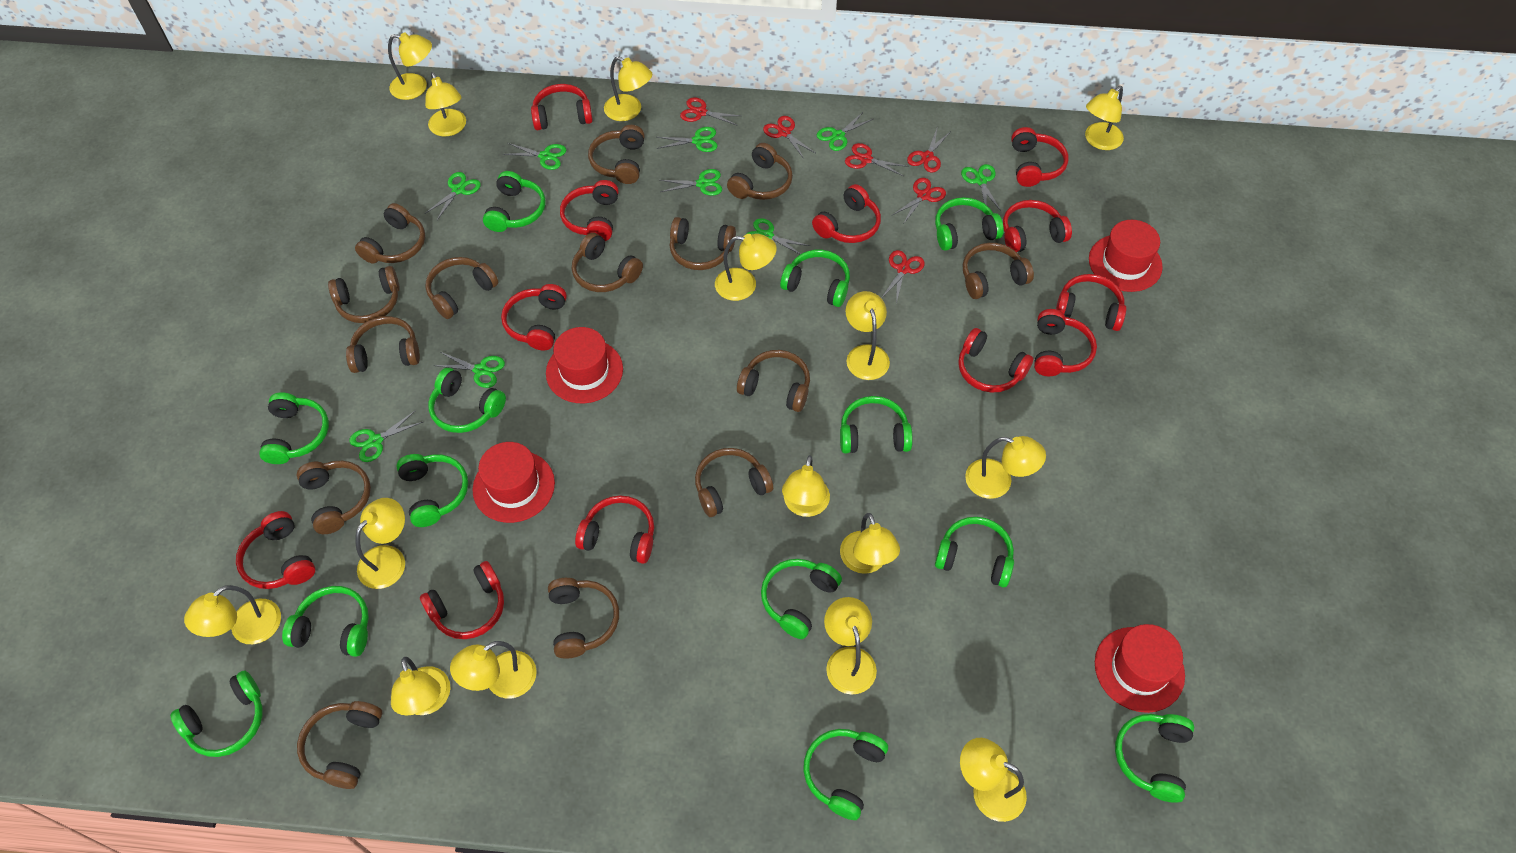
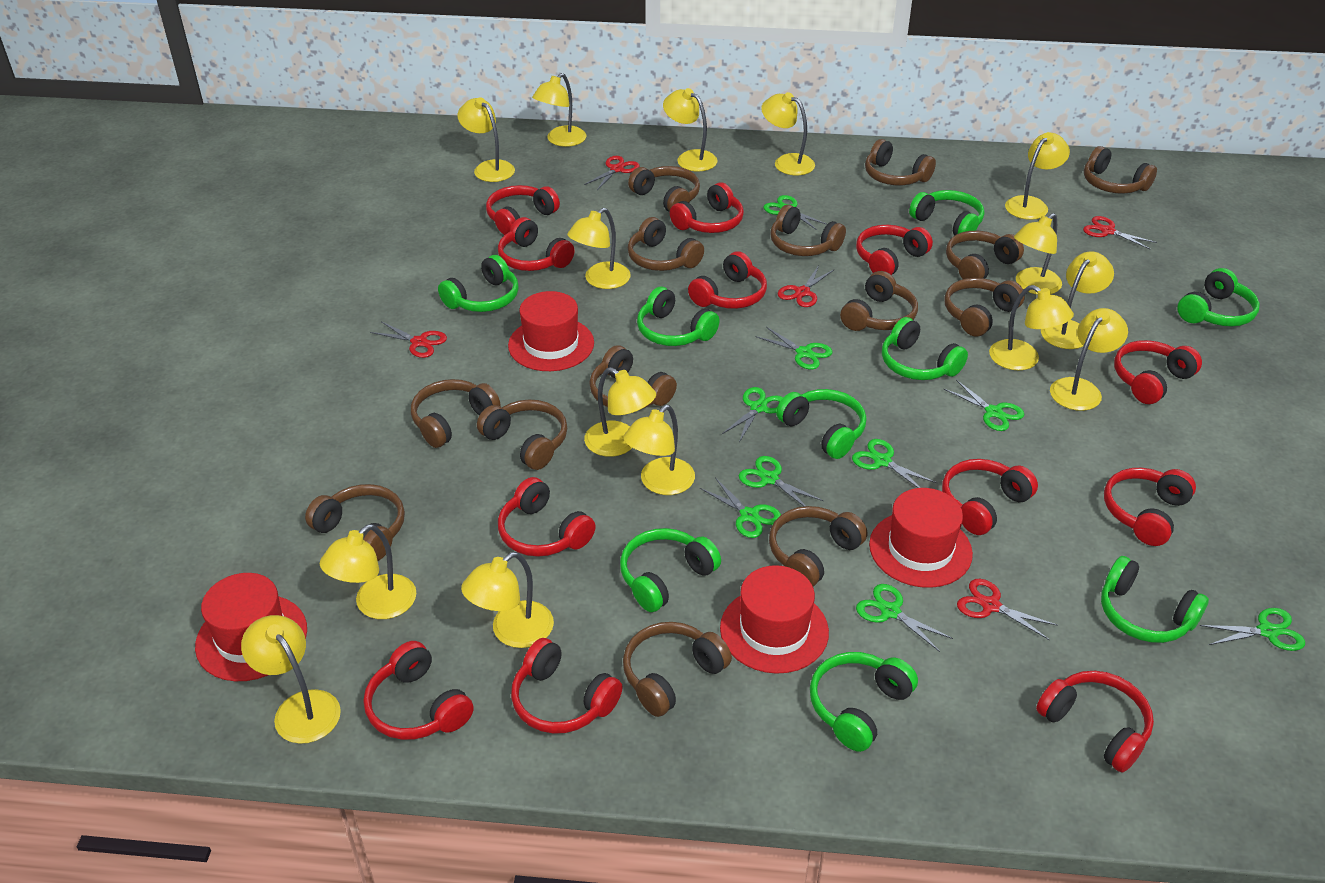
green headphones: 13 -> 9
red scissors: 6 -> 5

